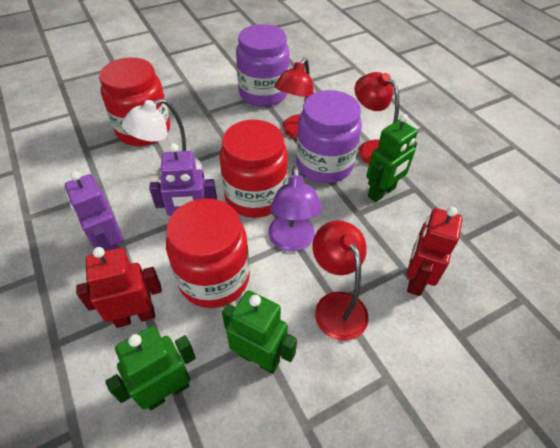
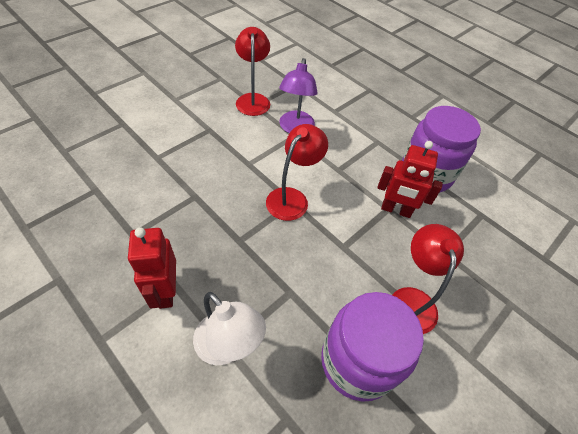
green robot: 3 -> 0
purple robot: 2 -> 0
red jar: 3 -> 0

